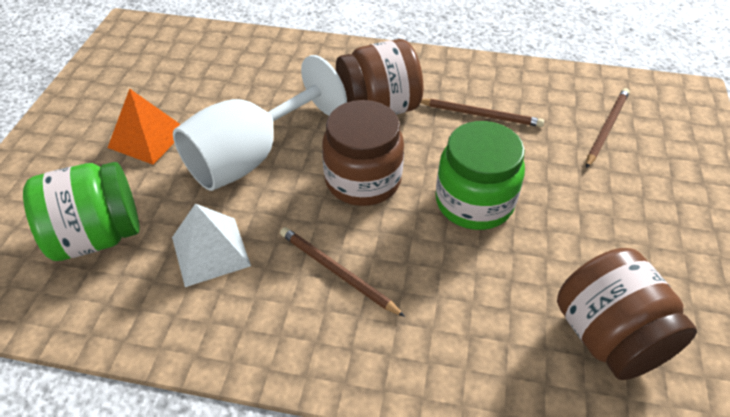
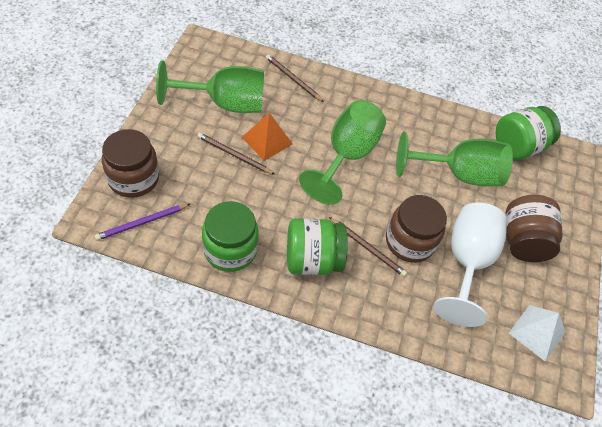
green goblet: 0 -> 3
green jar: 2 -> 3
purple pencil: 0 -> 1

